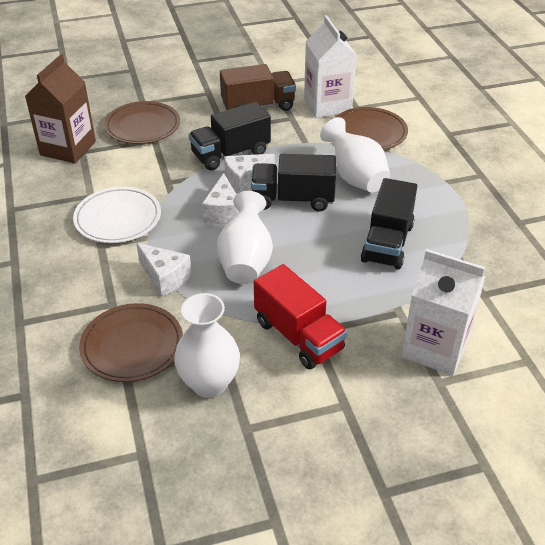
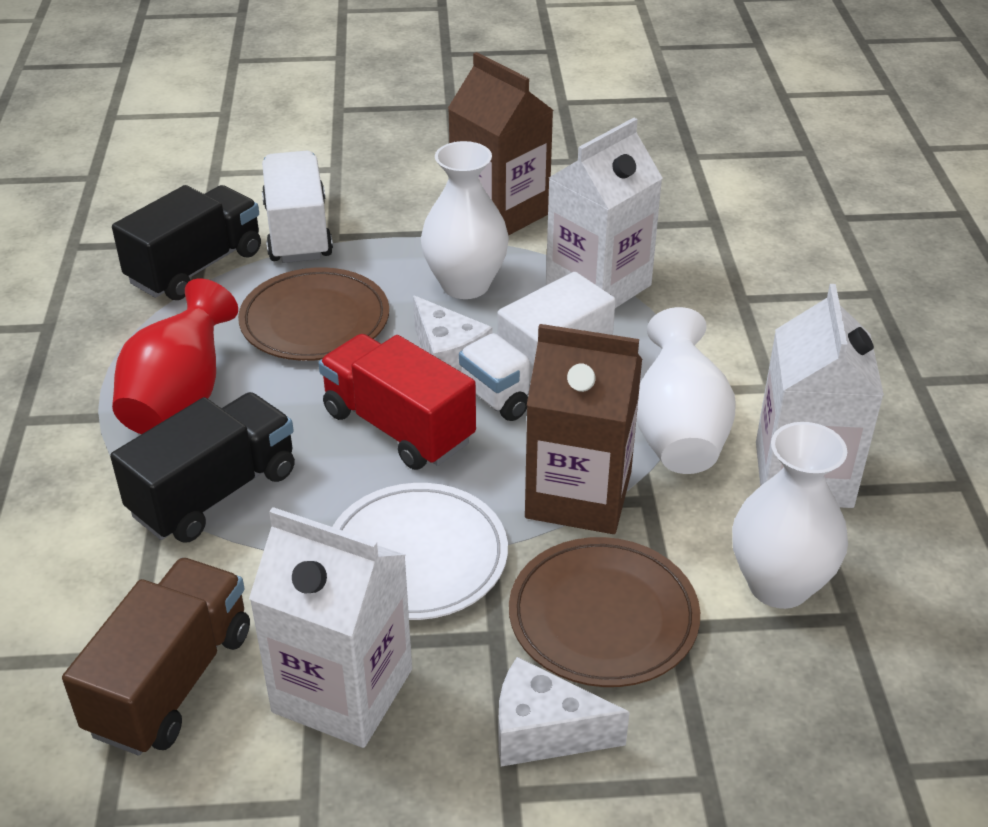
black truck: 3 -> 2
brown carton: 1 -> 2
brown plate: 3 -> 2
red vase: 0 -> 1
white carton: 2 -> 3
white cheese: 3 -> 2
white truck: 0 -> 2

